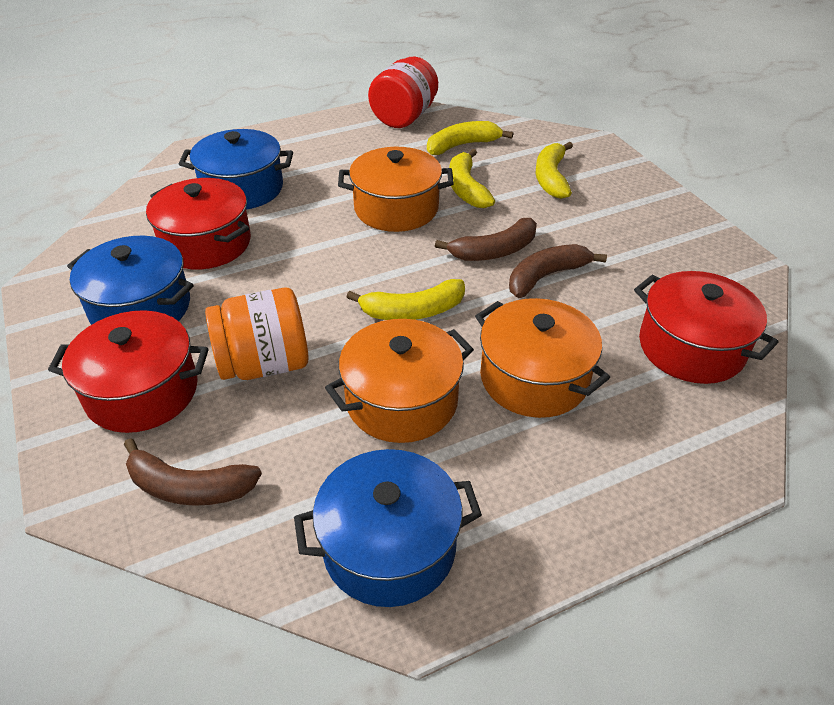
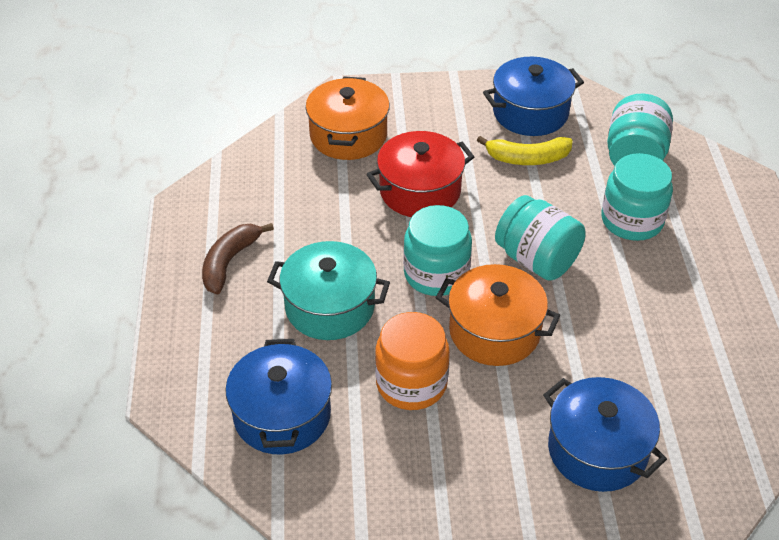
brown banana: 3 -> 1
orange pot: 3 -> 2
red jar: 1 -> 0
red pot: 3 -> 1
turquoise jar: 0 -> 4
turquoise pot: 0 -> 1
yellow banana: 4 -> 1

